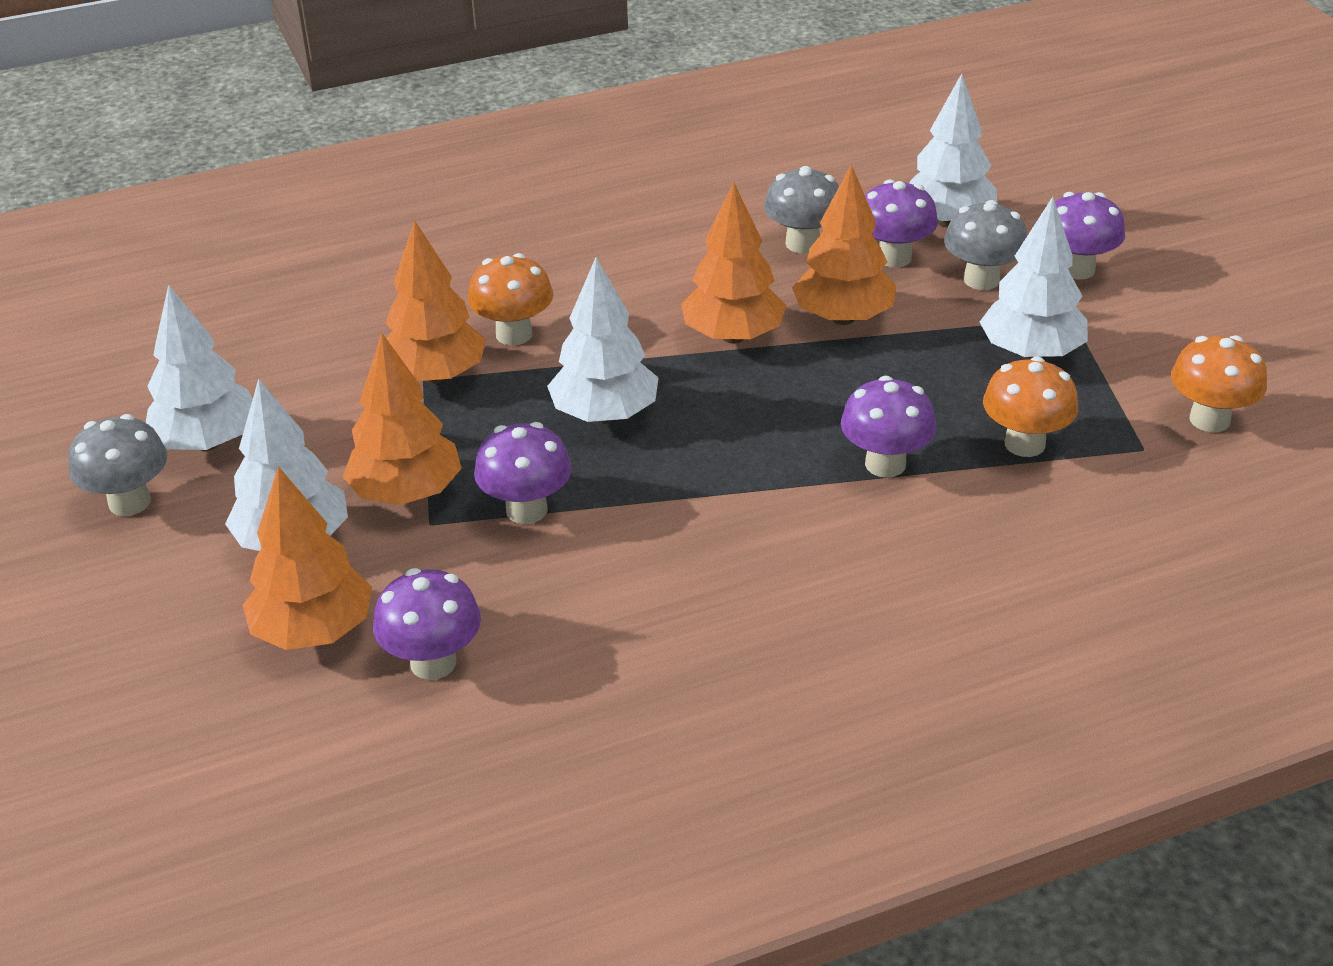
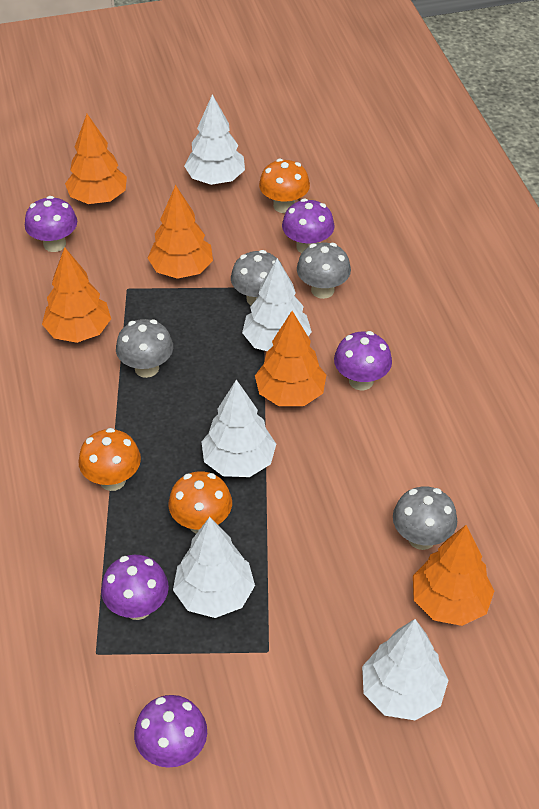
grey mushroom: 3 -> 4

